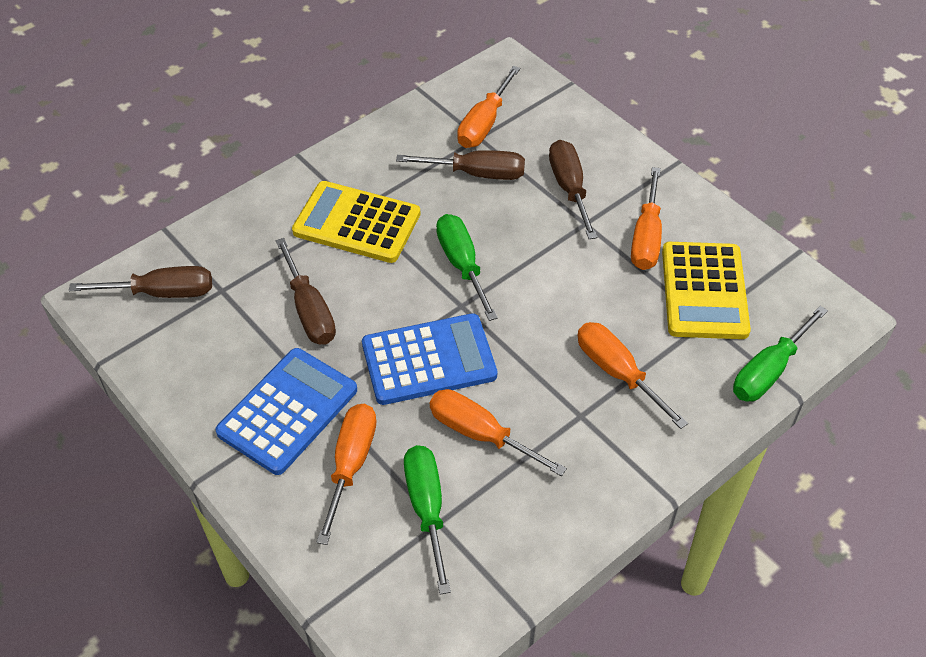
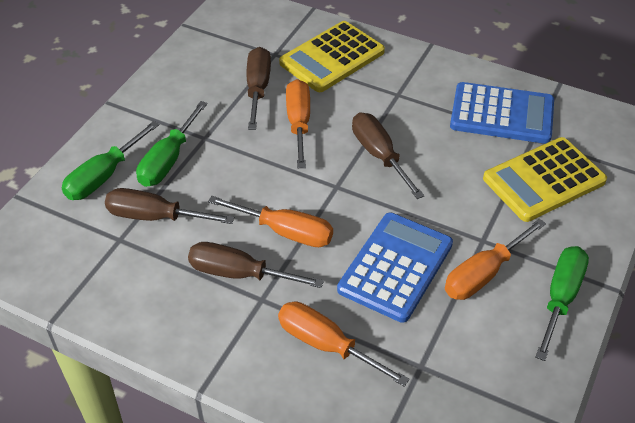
orange screwdriver: 5 -> 4

